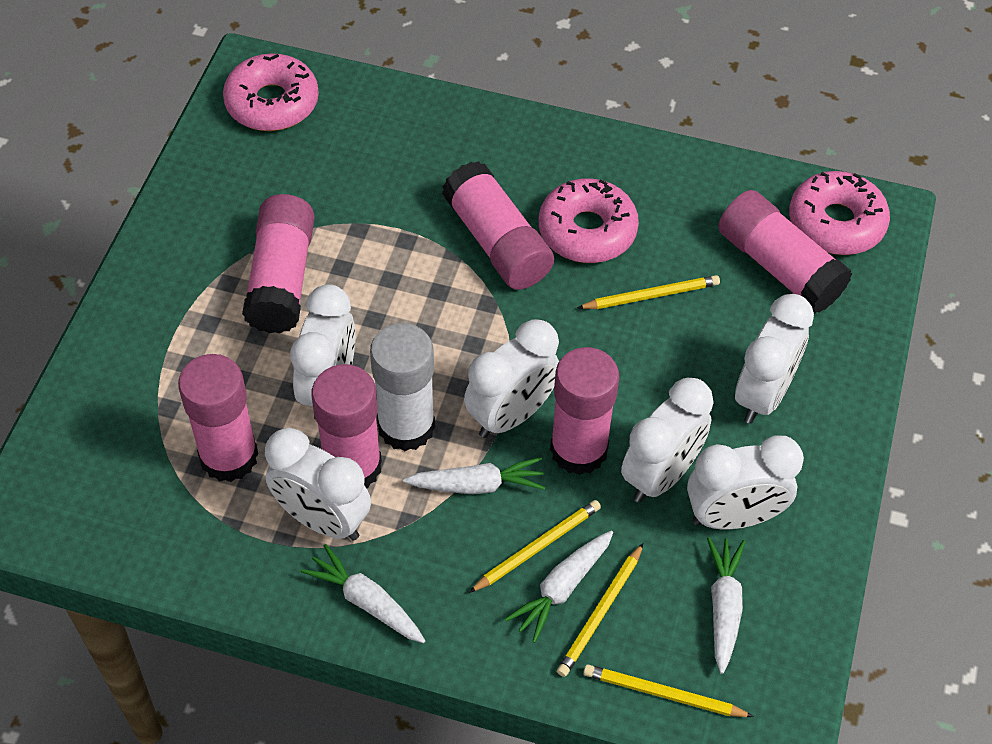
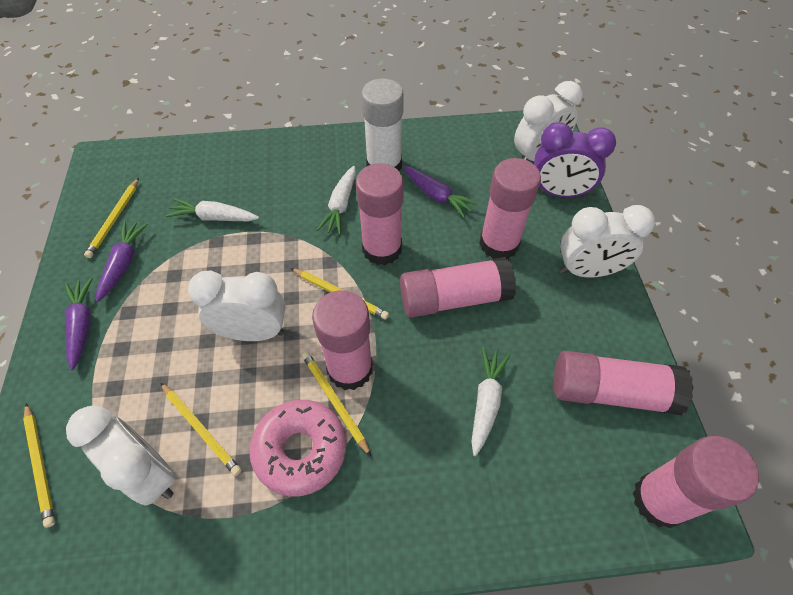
pink donut: 3 -> 1
purple carrot: 0 -> 3
purple clock: 0 -> 1
white carrot: 4 -> 3
white clock: 6 -> 4
yellow pencil: 4 -> 5

